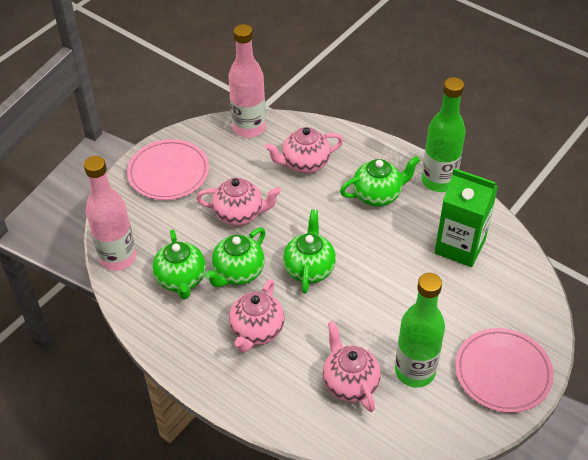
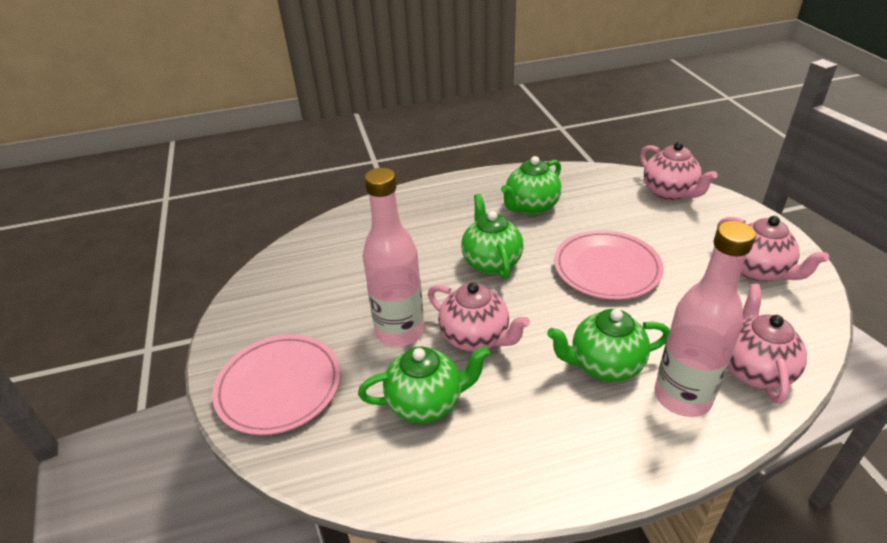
green bottle: 2 -> 0
green carton: 1 -> 0

